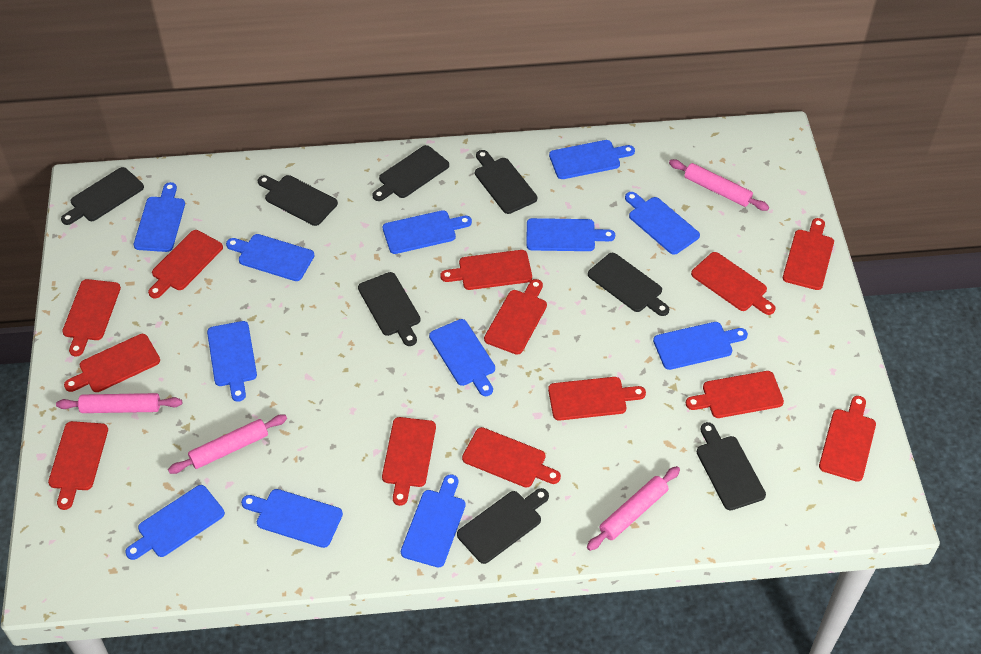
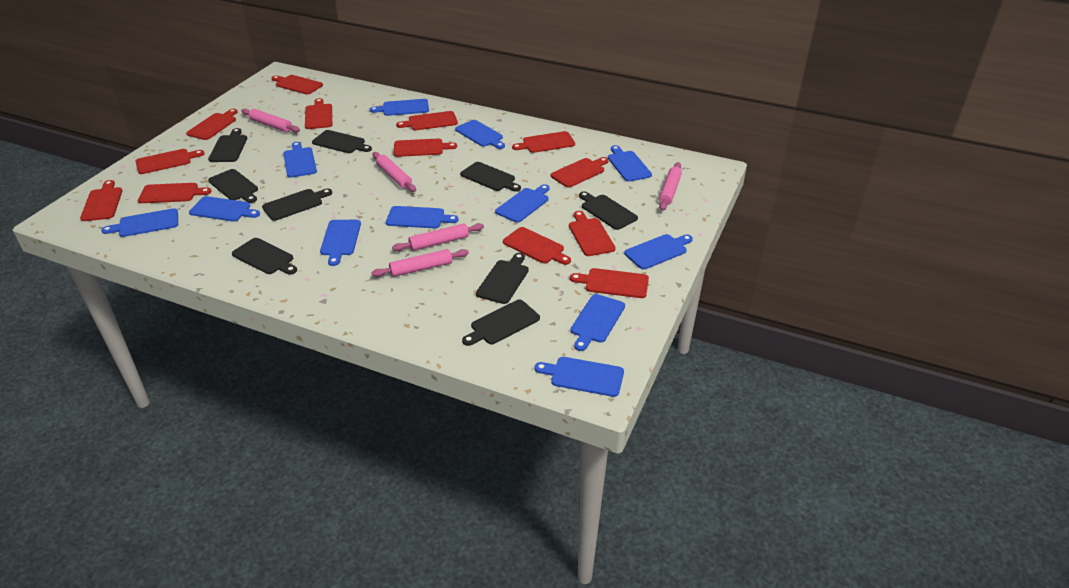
black cutting board: 8 -> 9
pink rolling pin: 4 -> 5

